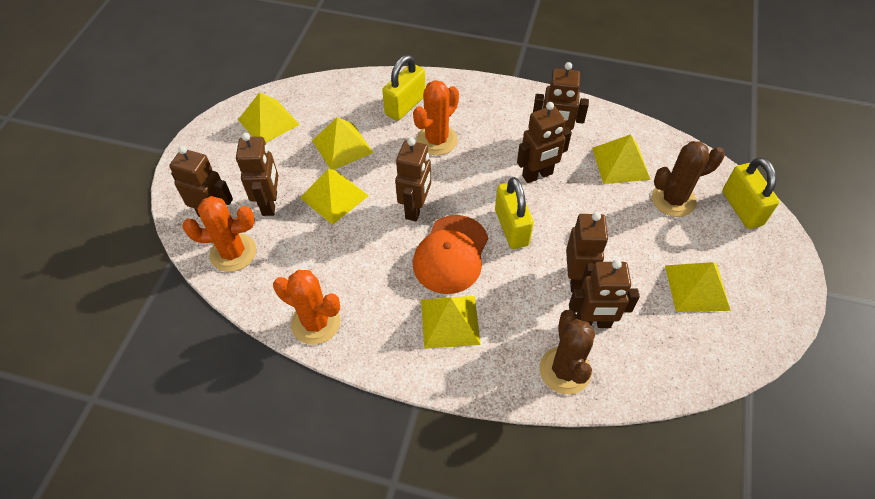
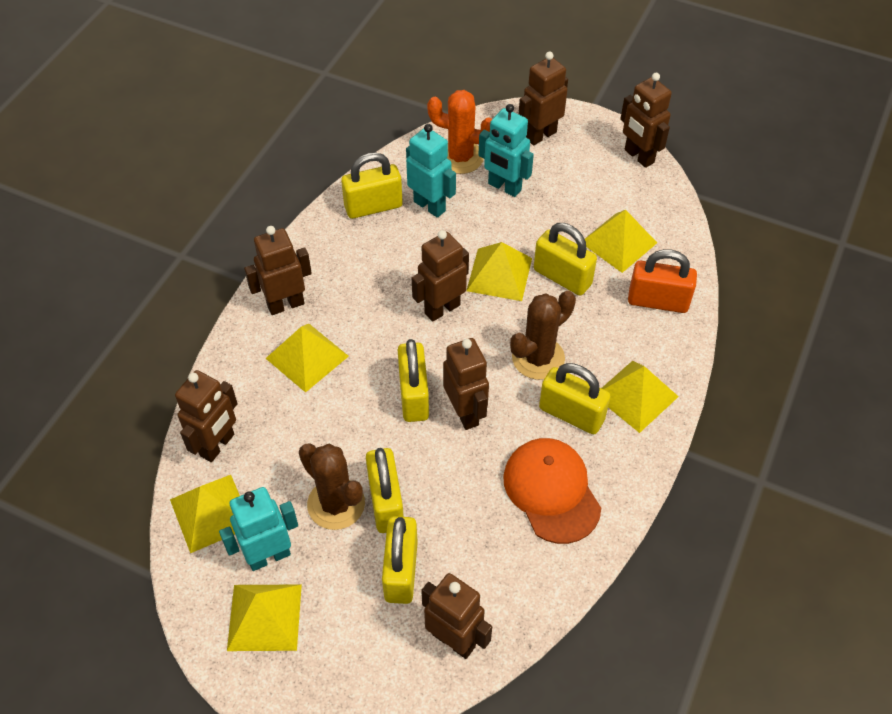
orange cactus: 3 -> 1
orange padlock: 0 -> 1
turquoise robot: 0 -> 3
yellow padlock: 3 -> 6

